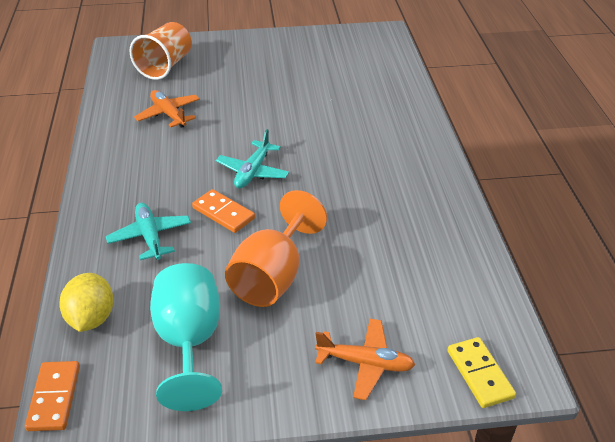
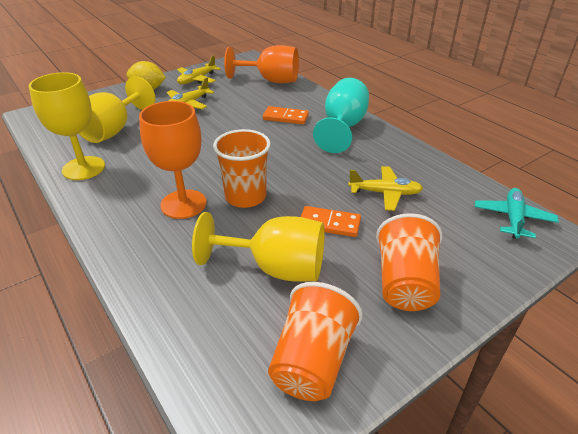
orange cup: 1 -> 3
orange goblet: 1 -> 2
orange plane: 2 -> 0
turquoise plane: 2 -> 1
yellow domino: 1 -> 0
yellow goblet: 0 -> 3
yellow plane: 0 -> 3

